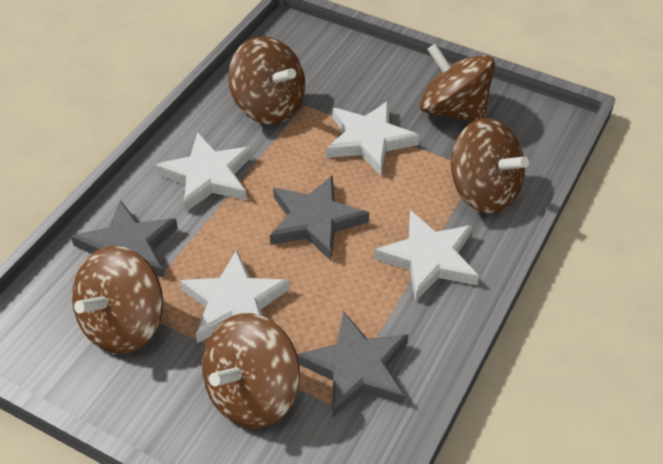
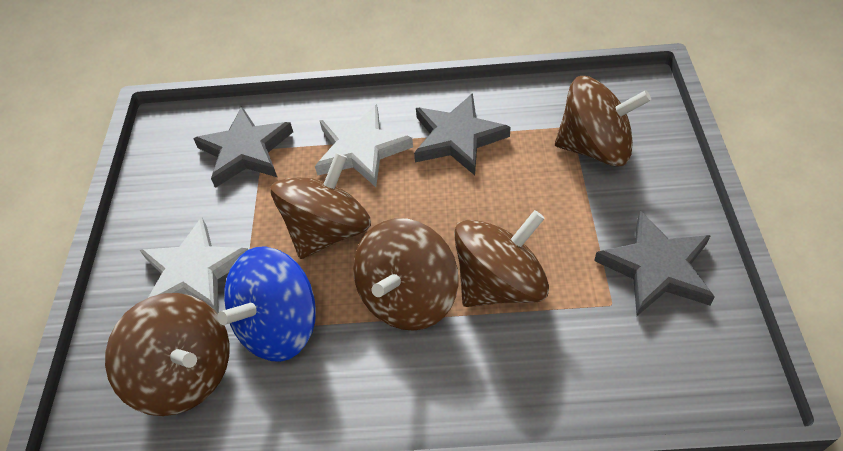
blue spinning top: 0 -> 1
white star: 4 -> 2

